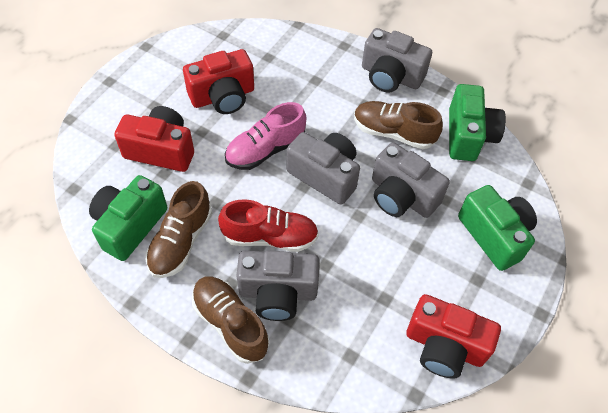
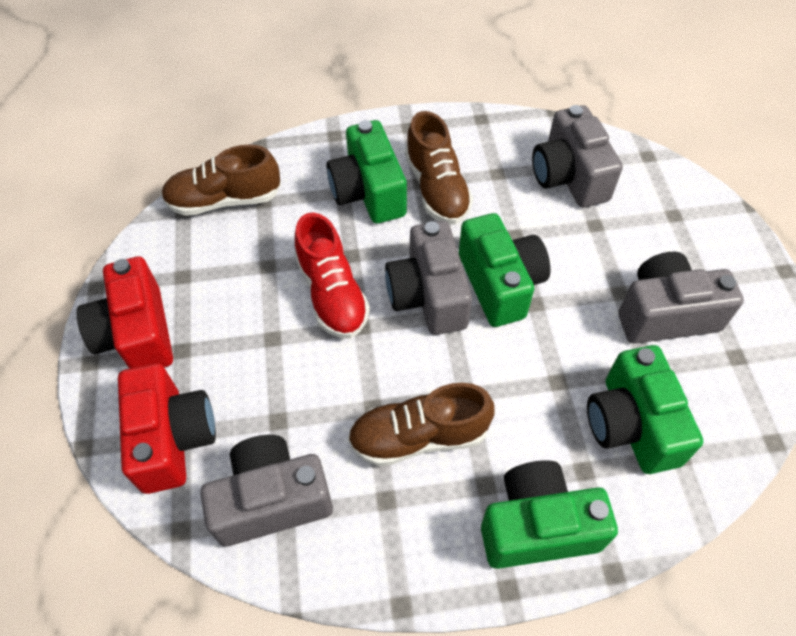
green camera: 3 -> 4
pink shoe: 1 -> 0
red camera: 3 -> 2

